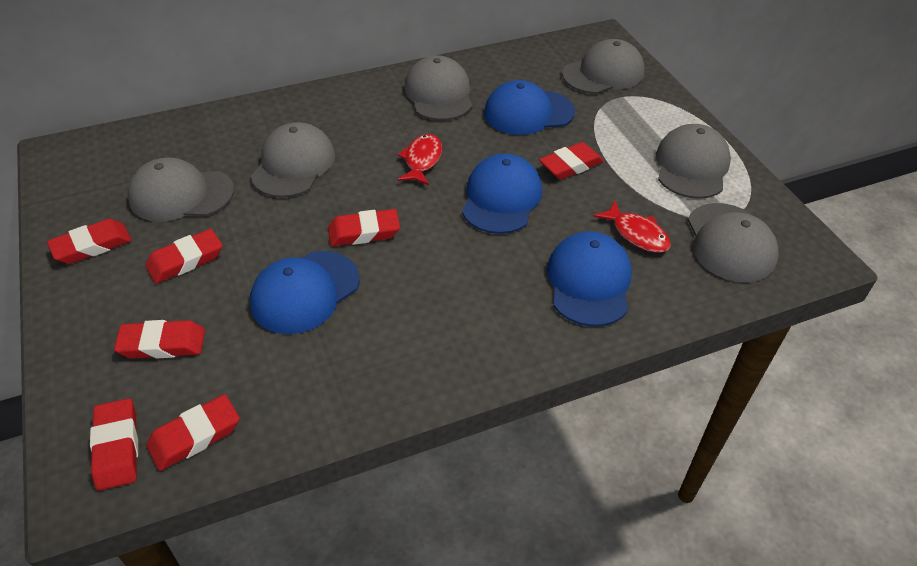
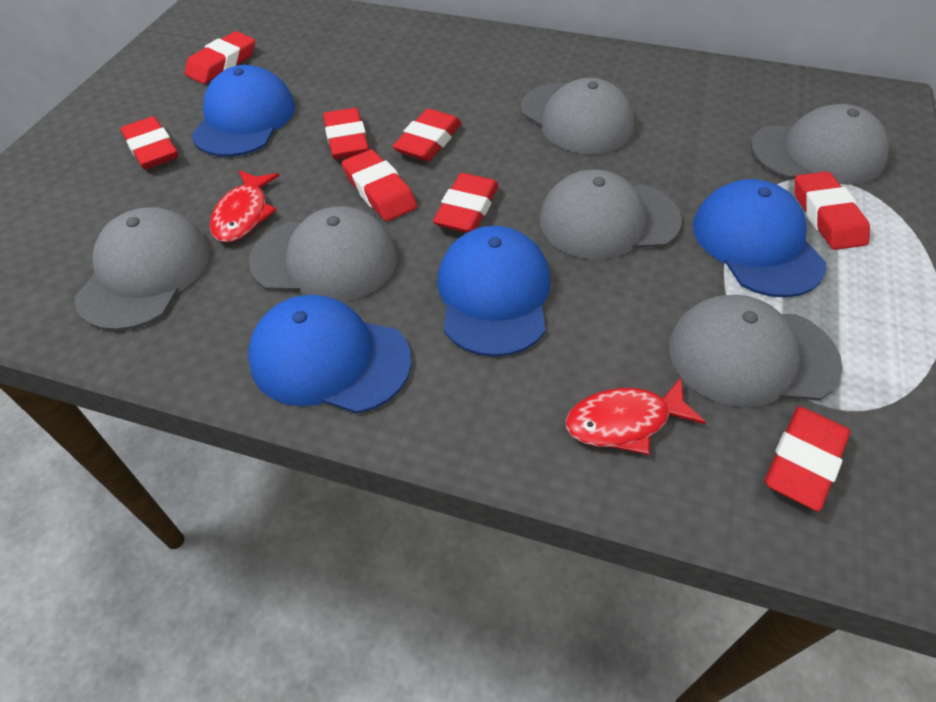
red eraser: 7 -> 8

